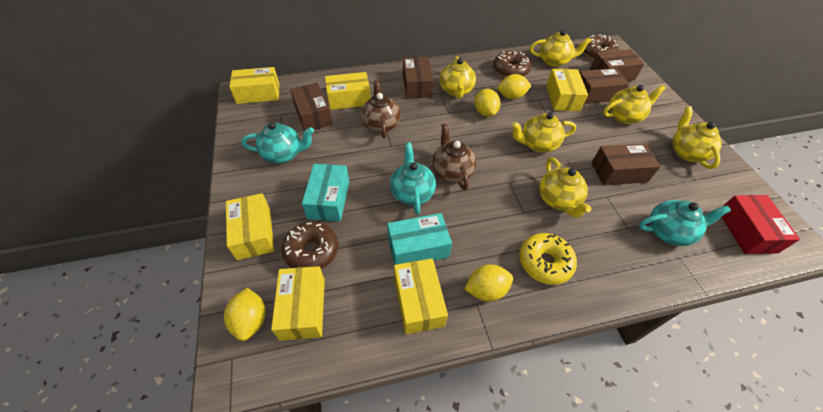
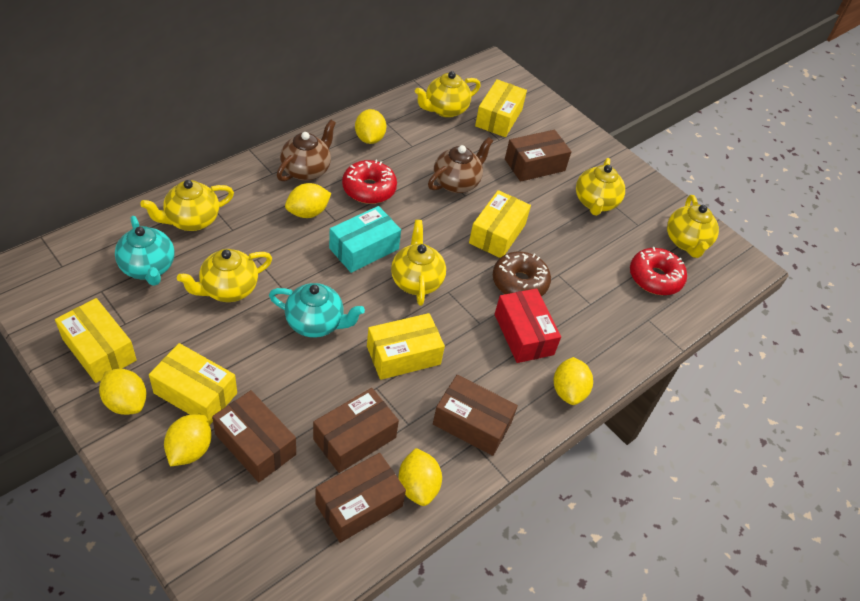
brown donut: 3 -> 1
red donut: 0 -> 2
turquoise box: 2 -> 1
turquoise teapot: 3 -> 2
yellow box: 6 -> 5
yellow donut: 1 -> 0
yellow lemon: 4 -> 6

